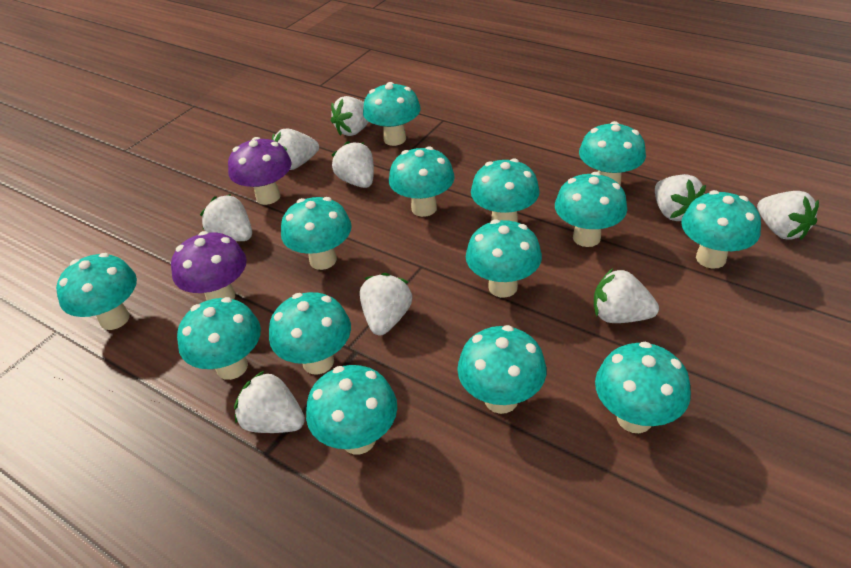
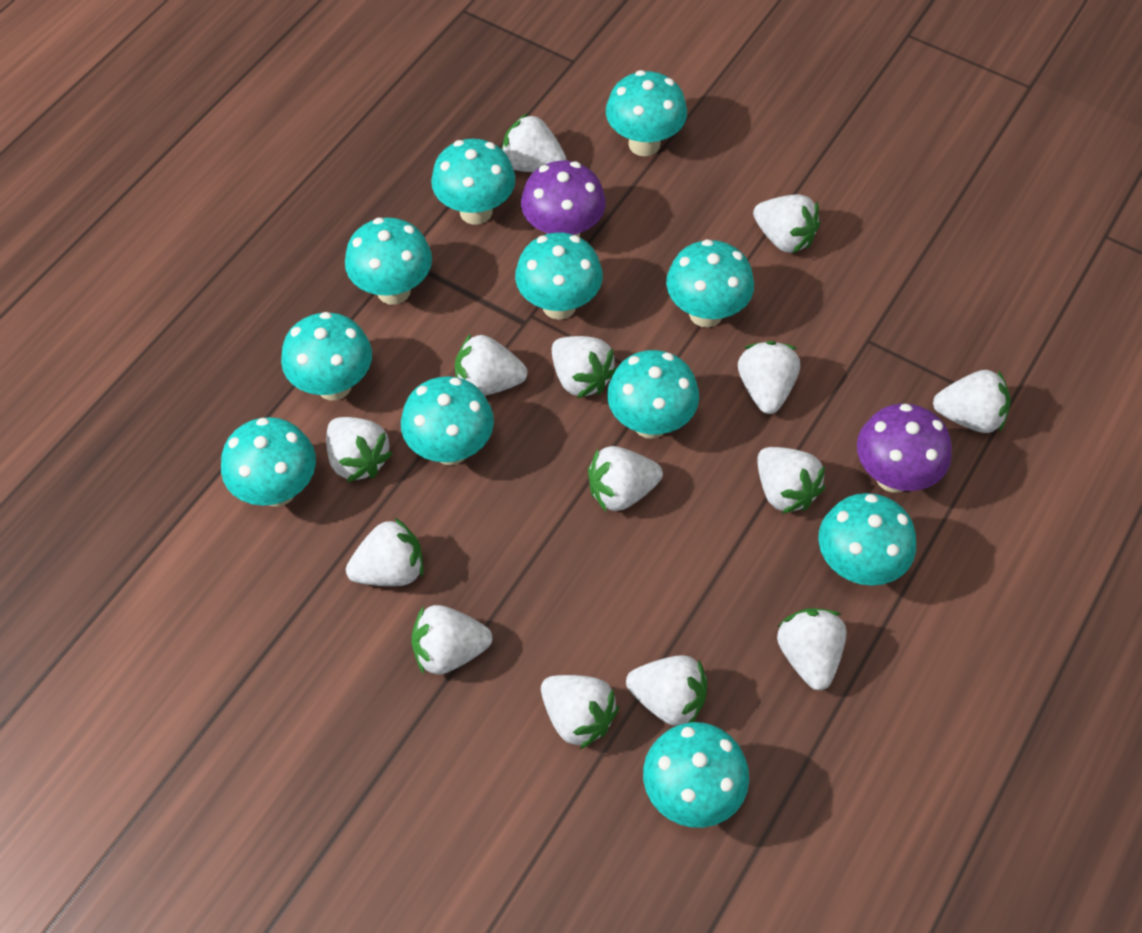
turquoise mushroom: 14 -> 11
white strawberry: 9 -> 14

